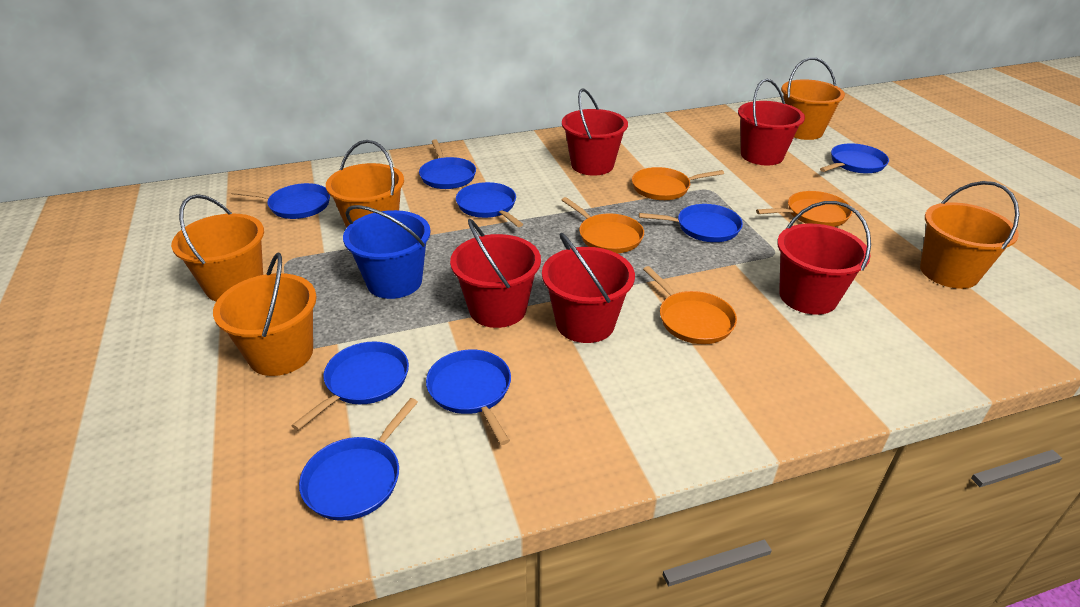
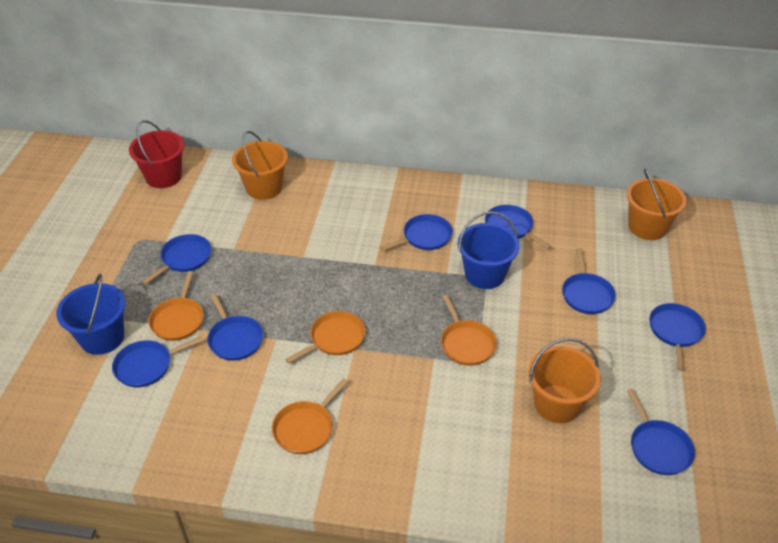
blue bucket: 1 -> 2
orange bucket: 5 -> 3
red bucket: 5 -> 1

